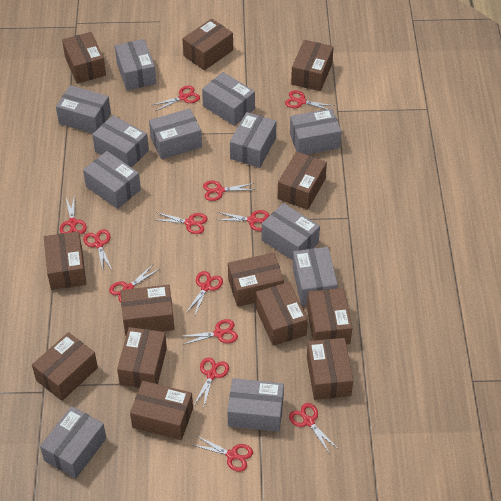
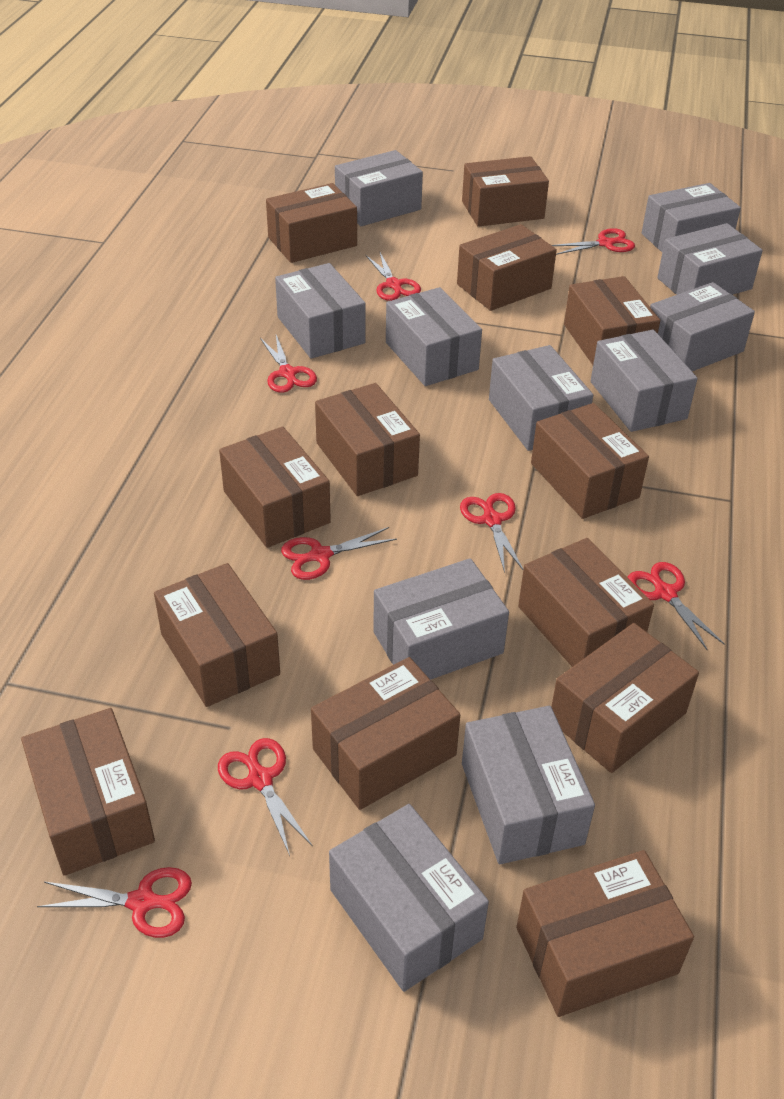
grey box: 12 -> 11
red scissors: 13 -> 8

